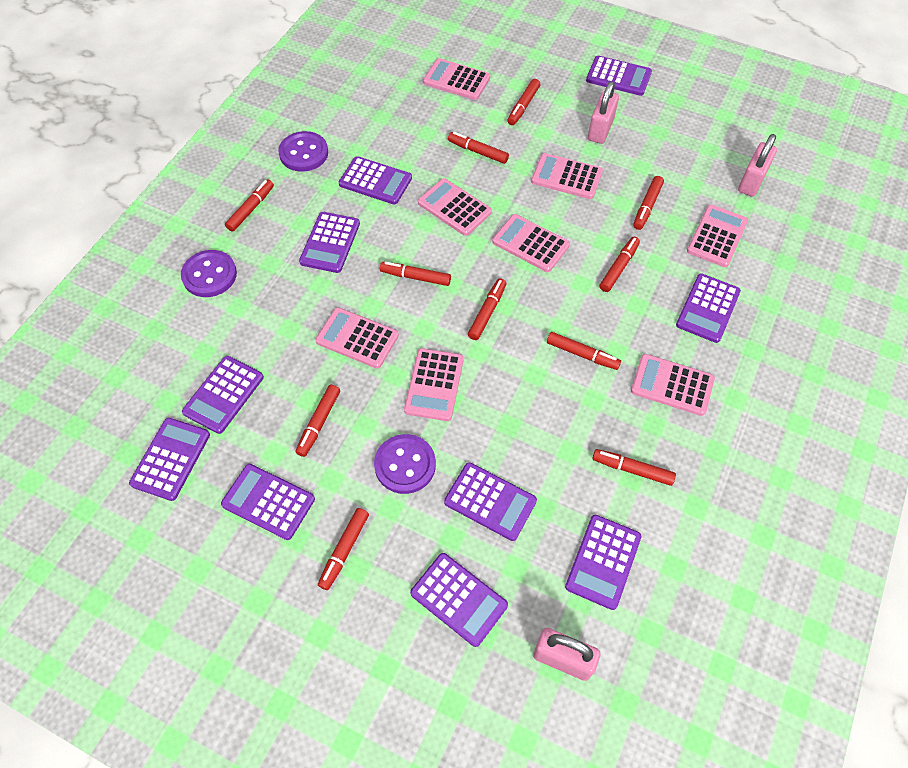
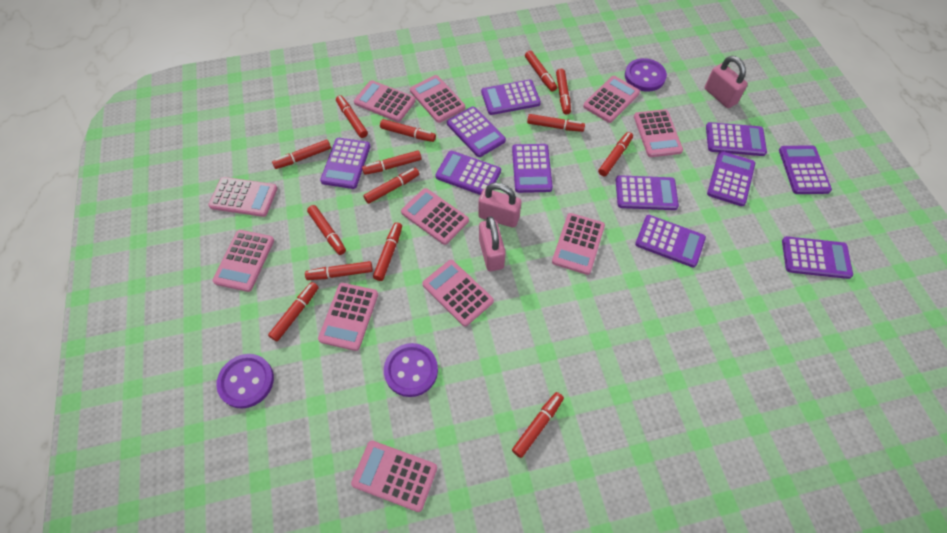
pink calculator: 8 -> 11
purple calculator: 10 -> 11
red marker: 11 -> 14

